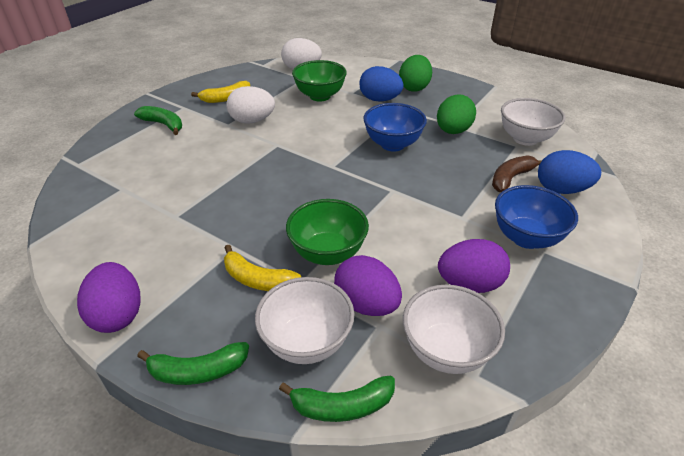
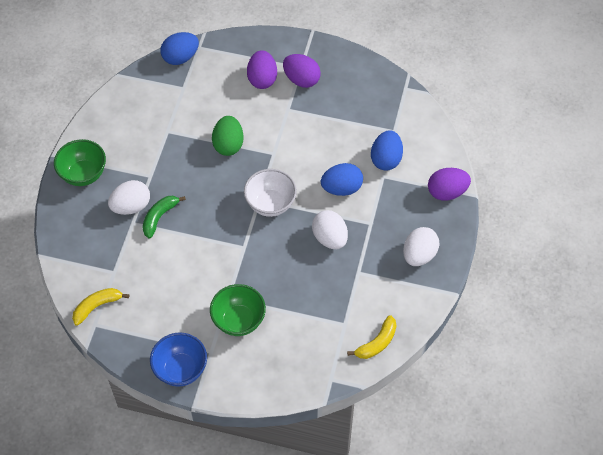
blue bowl: 2 -> 1
blue egg: 2 -> 3
brown banana: 1 -> 0
green banana: 3 -> 1
green egg: 2 -> 1
white bowl: 3 -> 1
white egg: 2 -> 3

